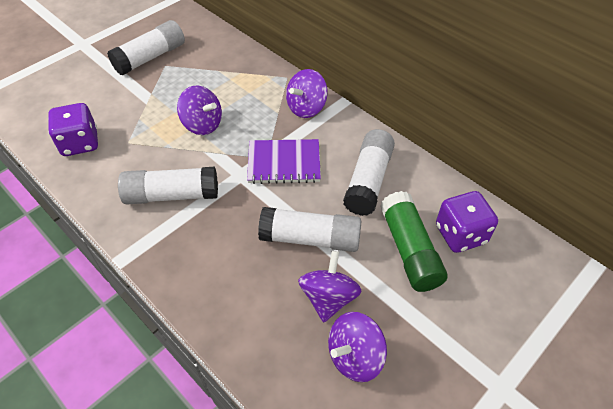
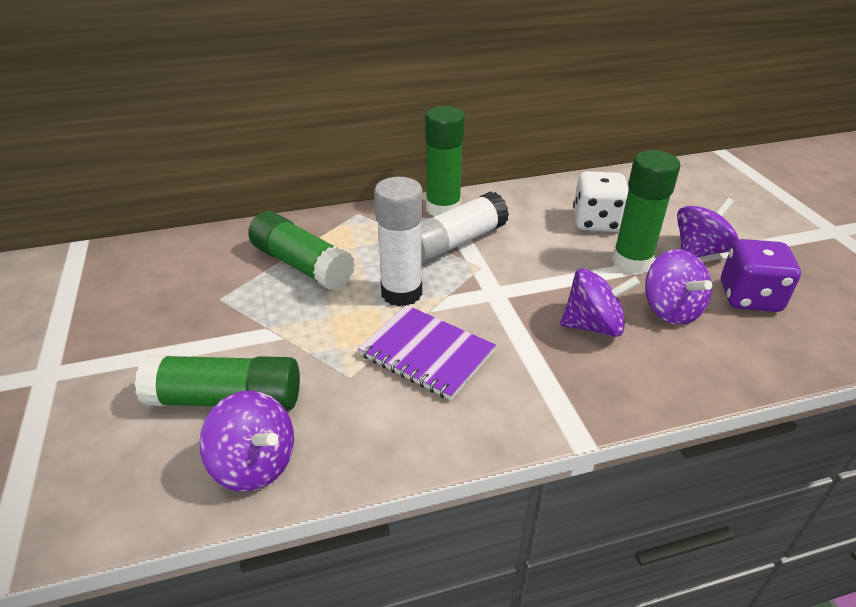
green glue stick: 1 -> 4
purple dice: 2 -> 1
white dice: 0 -> 1
white glue stick: 4 -> 2

